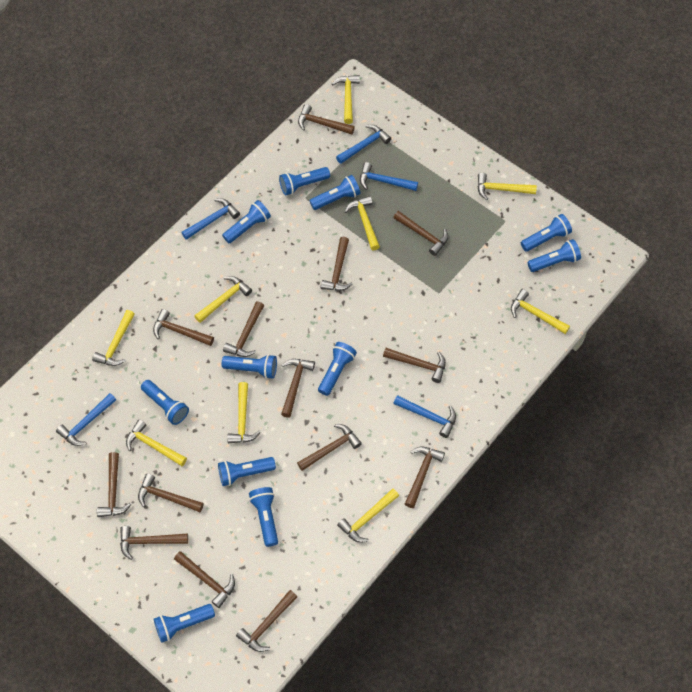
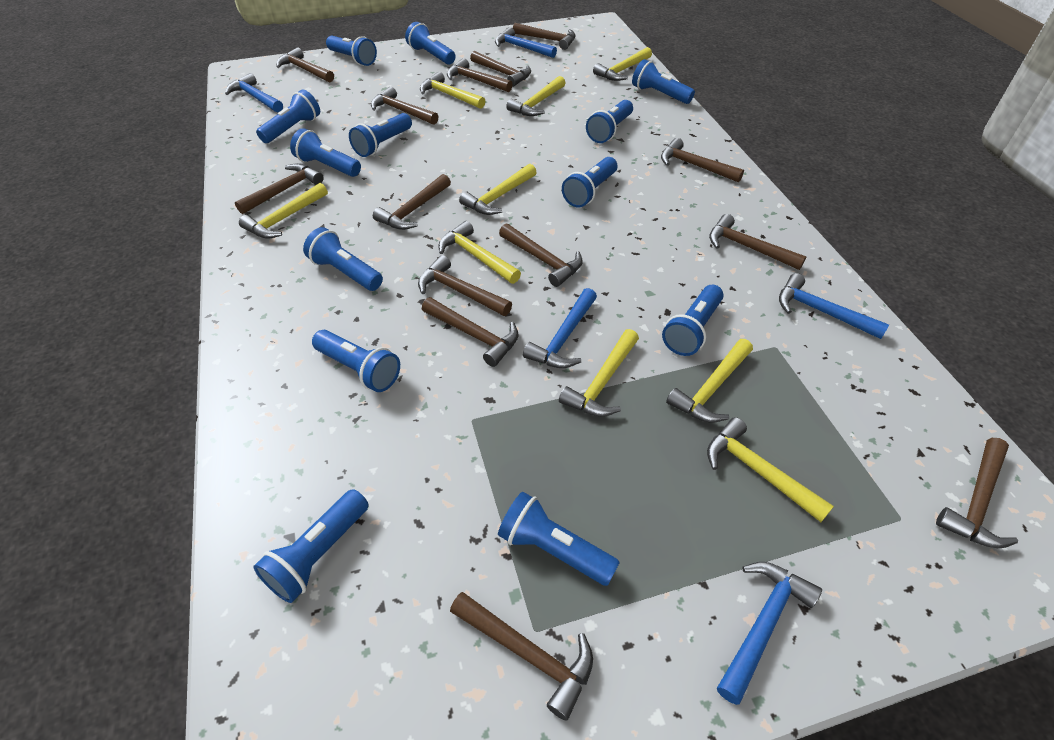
blue flashlight: 11 -> 13

